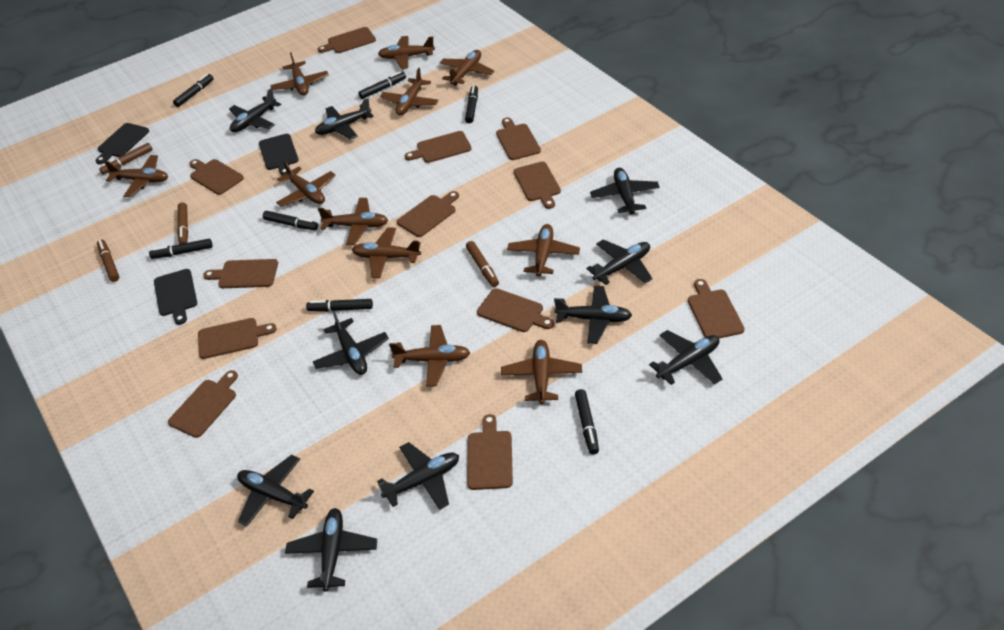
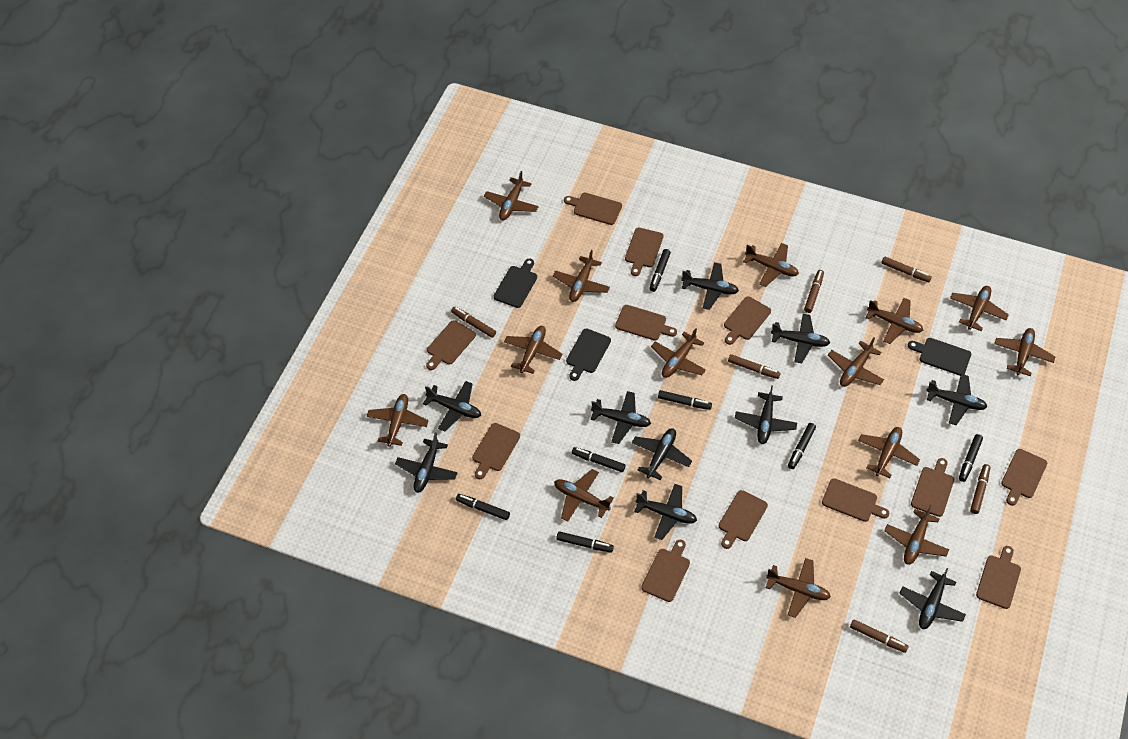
brown marker: 4 -> 6
brown plane: 11 -> 14

